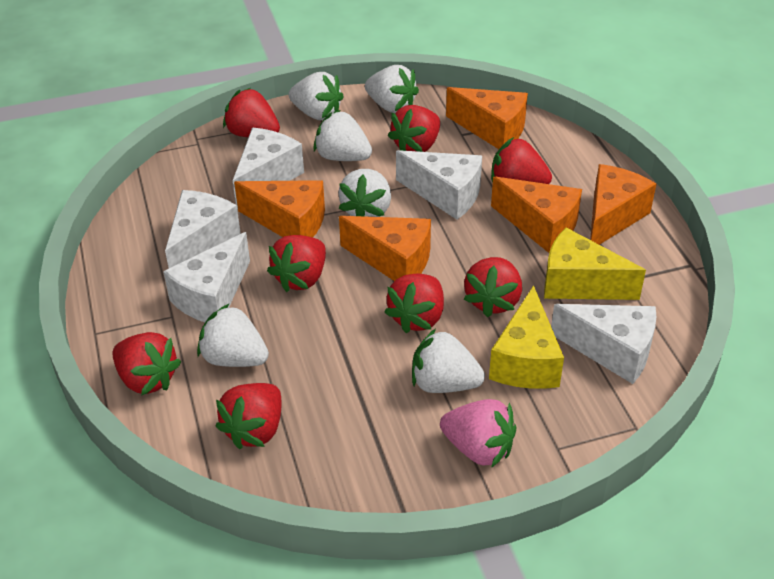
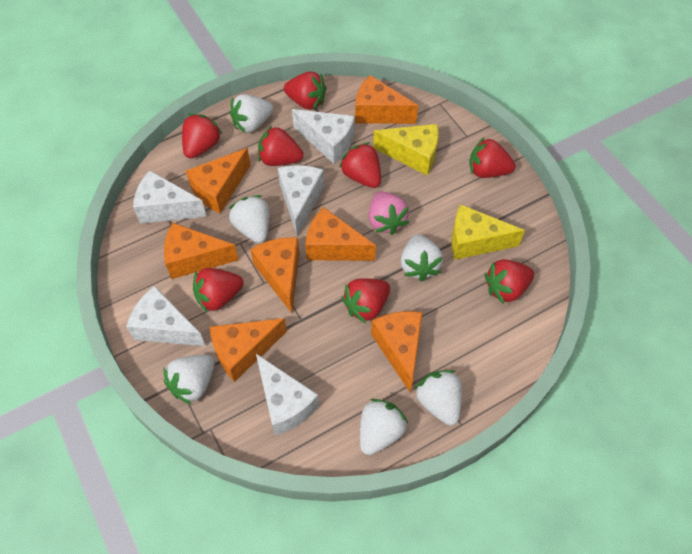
orange cheese: 5 -> 7

